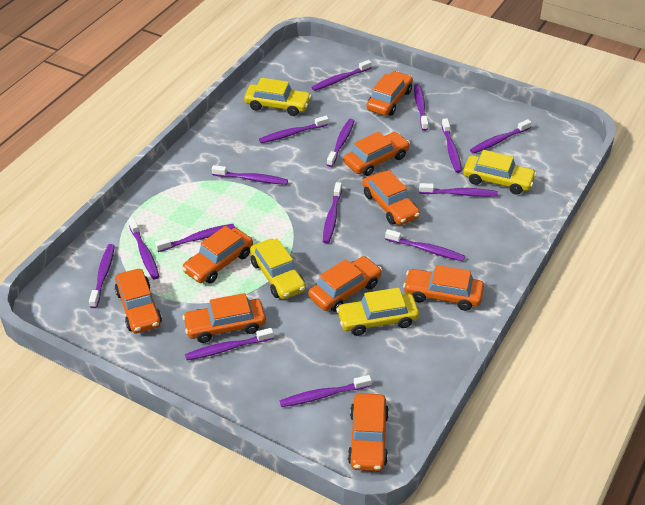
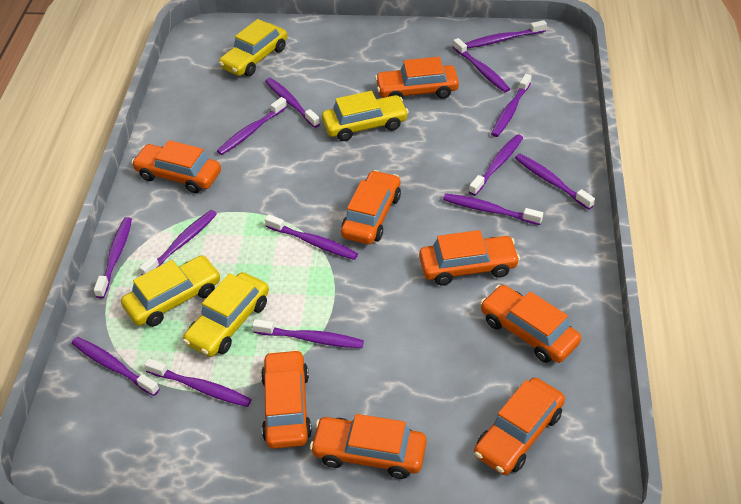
orange car: 9 -> 8
purple toothbrush: 15 -> 14

